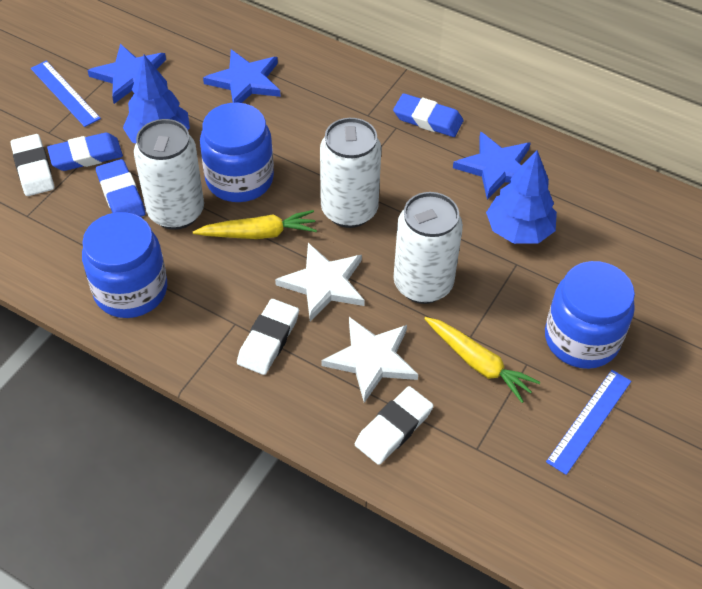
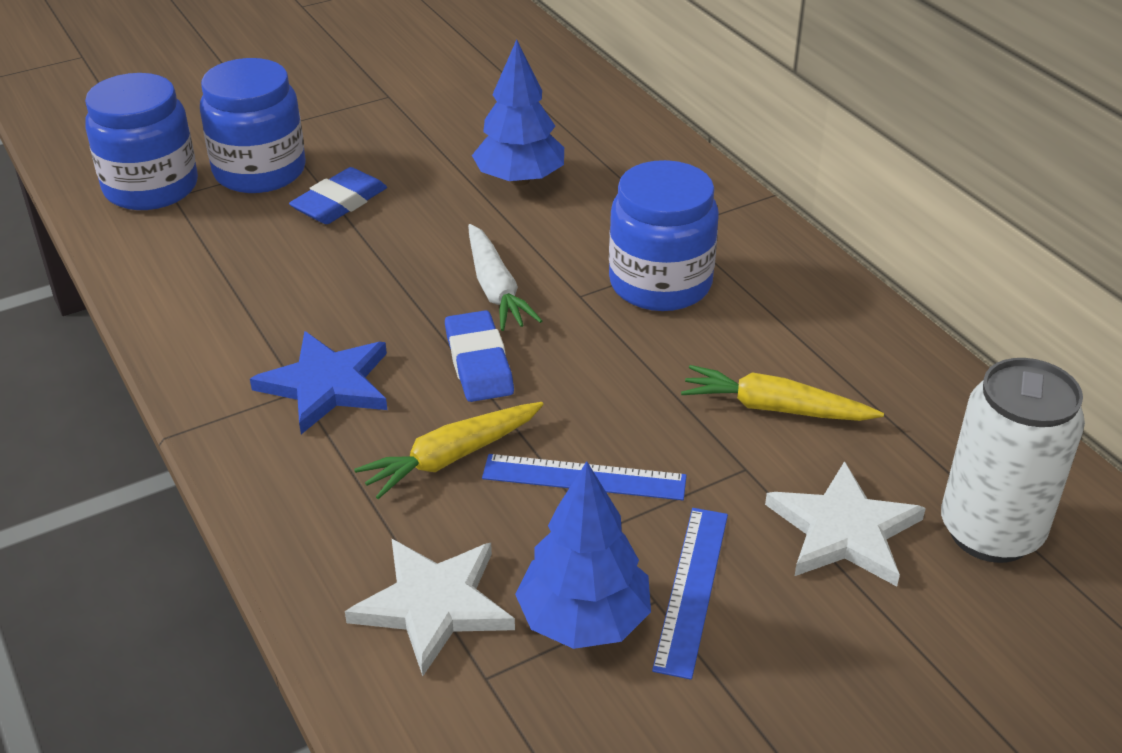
blue eraser: 3 -> 2
blue star: 3 -> 1
white can: 3 -> 1
white carrot: 0 -> 1
white eraser: 3 -> 0

